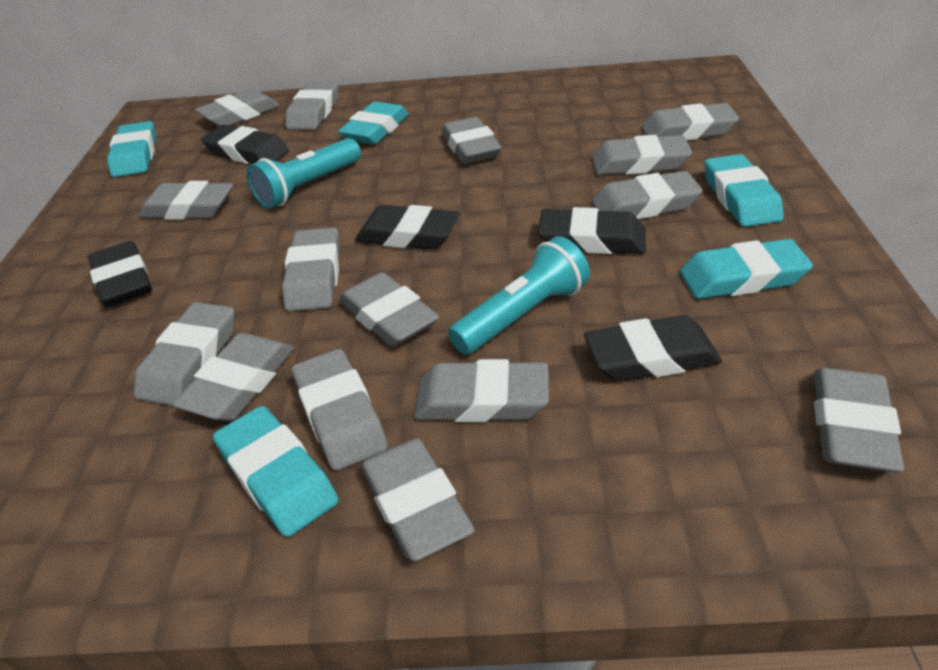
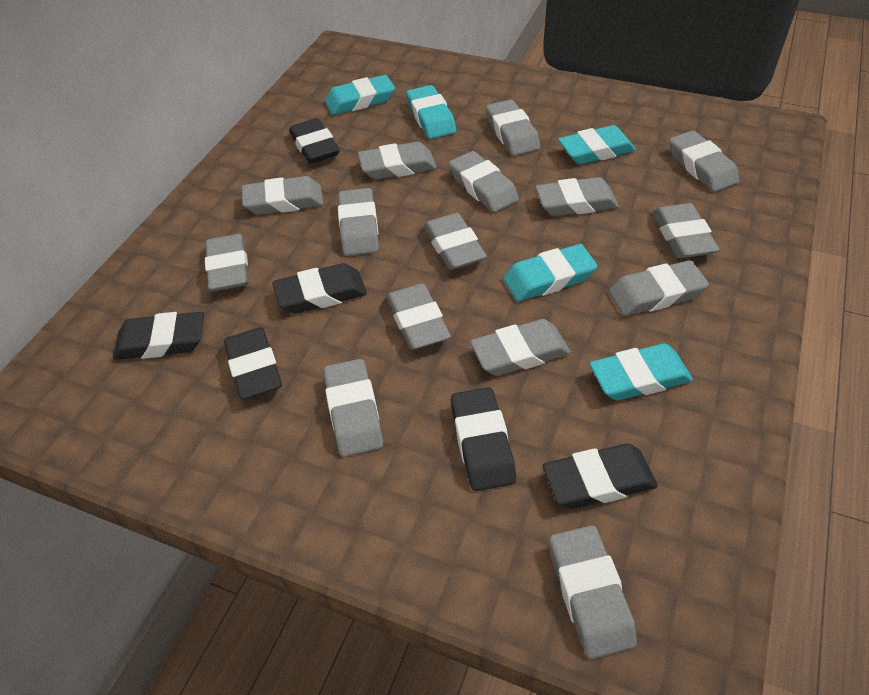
black eraser: 5 -> 6
turquoise flashlight: 2 -> 0

